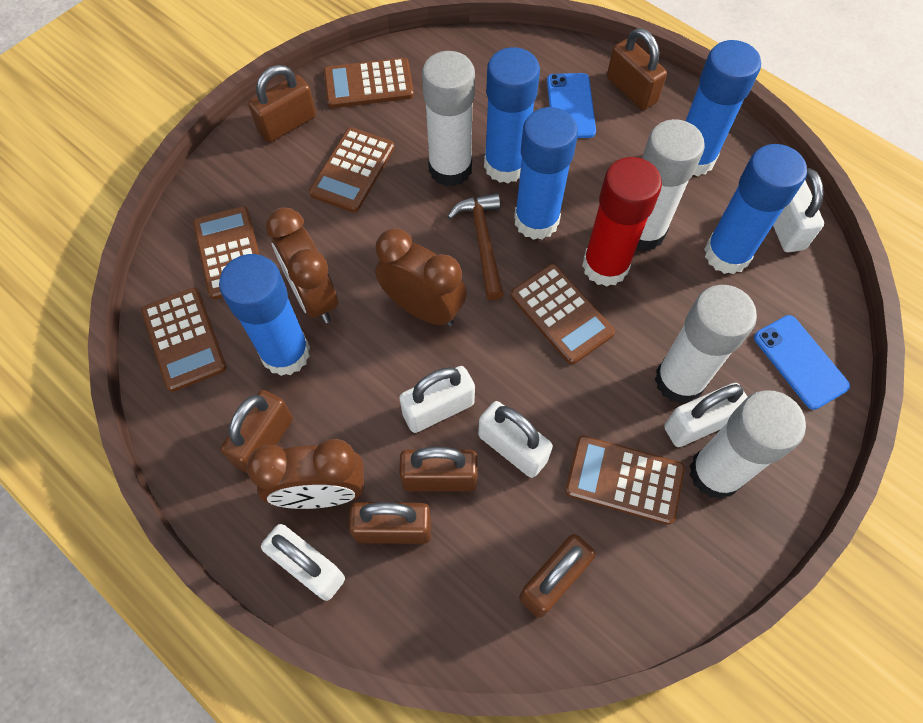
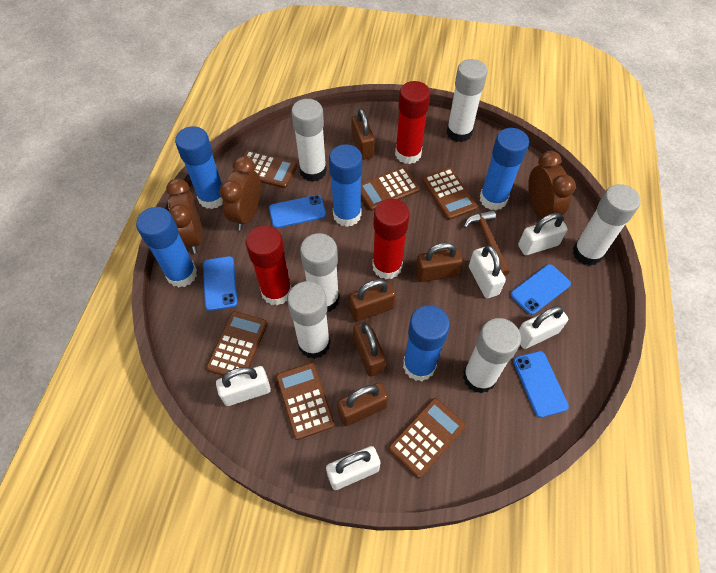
blue phone: 2 -> 4
brown padlock: 6 -> 5
red glue stick: 1 -> 3
white glue stick: 4 -> 6

